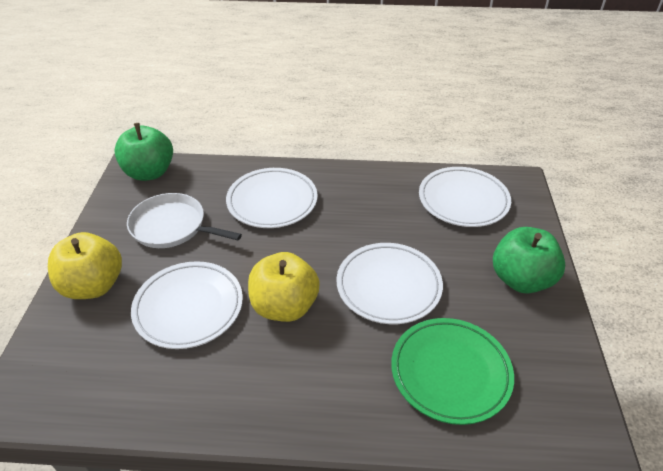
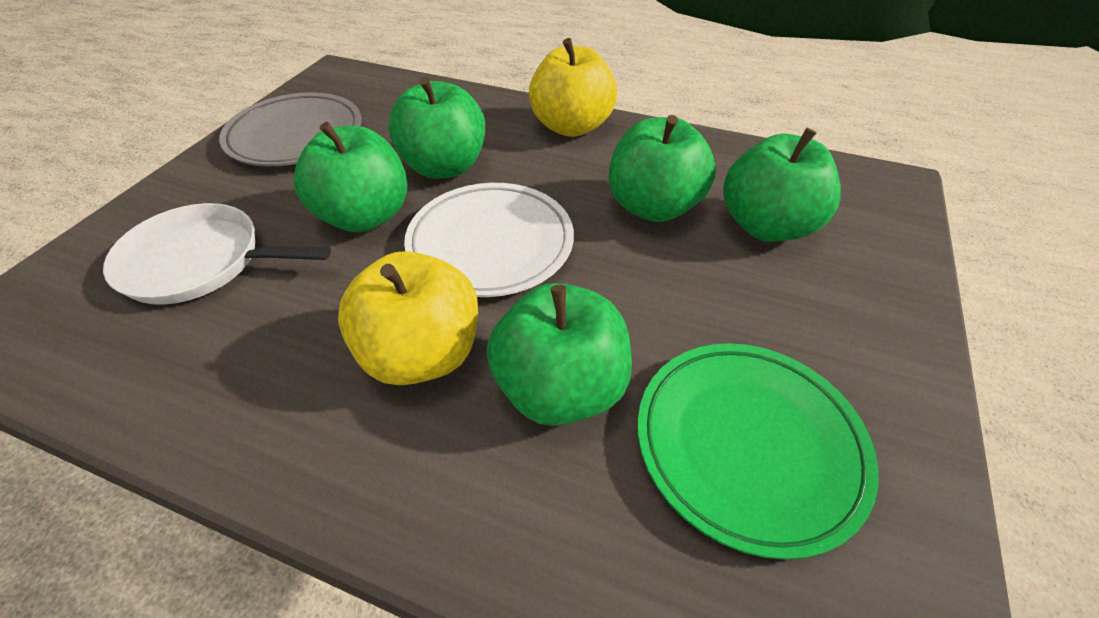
green apple: 2 -> 5
grey plate: 0 -> 1
white plate: 4 -> 1

